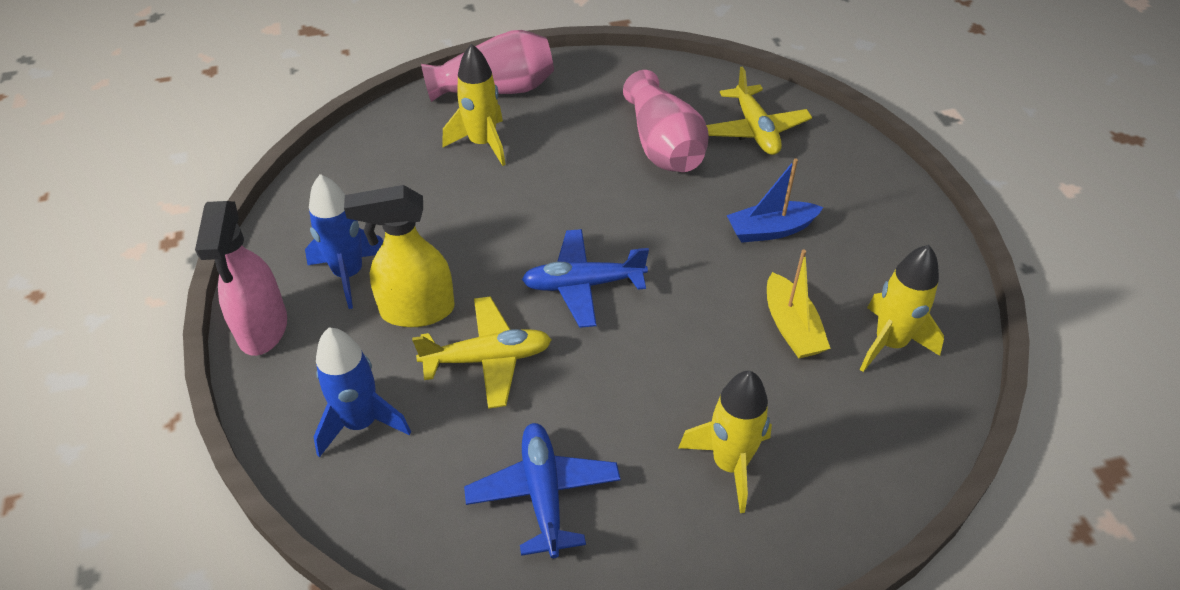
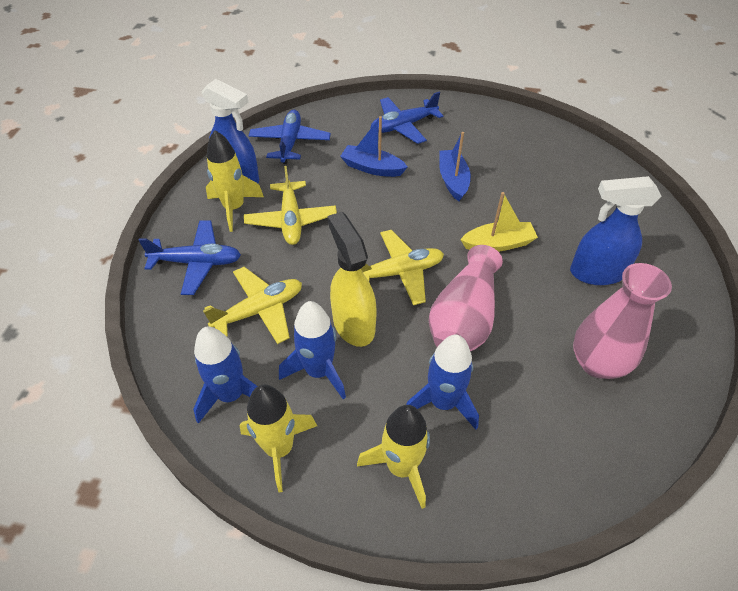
blue boat: 1 -> 2
blue plane: 2 -> 3
blue rocket: 2 -> 3
blue spray bottle: 0 -> 2
pink spray bottle: 1 -> 0
yellow plane: 2 -> 3

